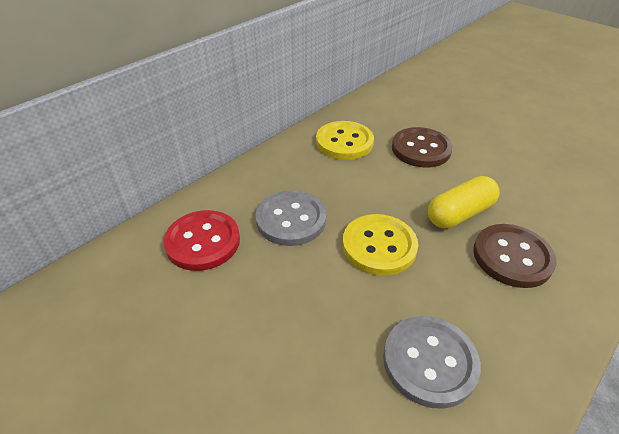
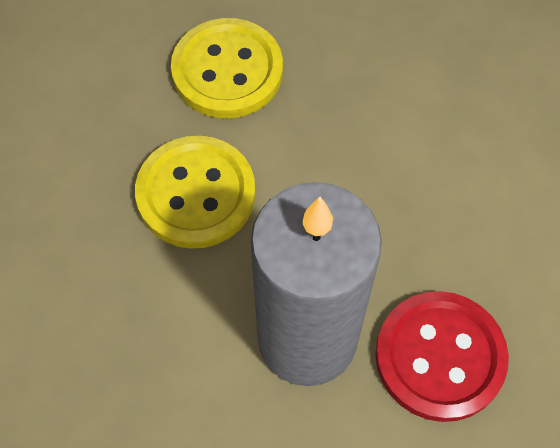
brown button: 2 -> 0
grey button: 2 -> 0
grey candle: 0 -> 1
yellow capsule: 1 -> 0

